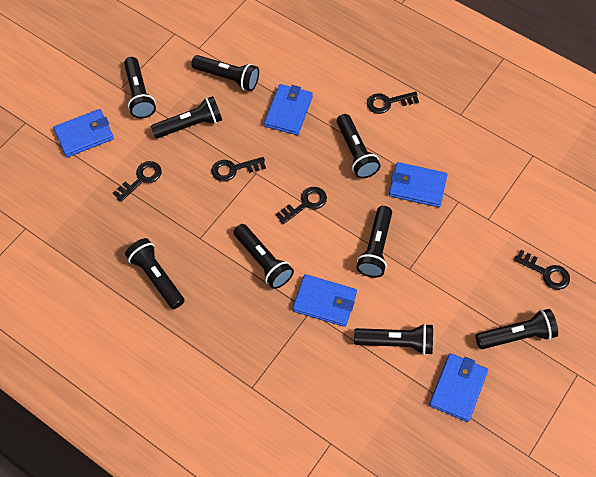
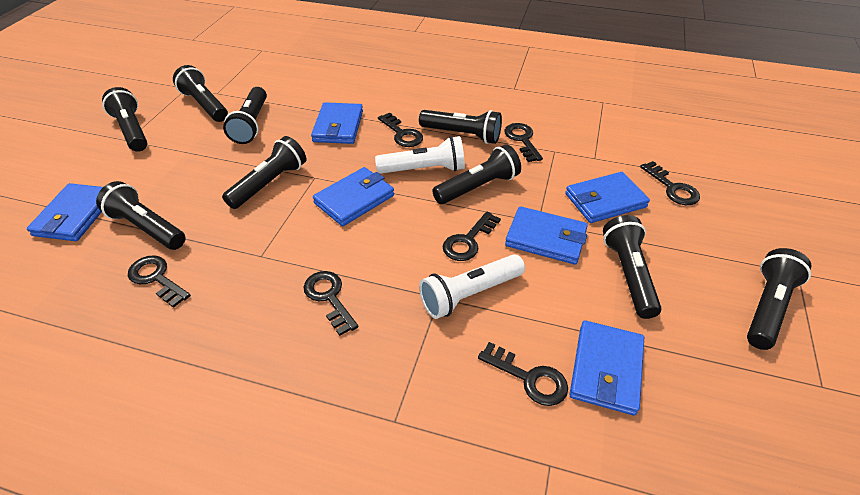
black key: 5 -> 7
blue wallet: 5 -> 6
white flashlight: 0 -> 2

